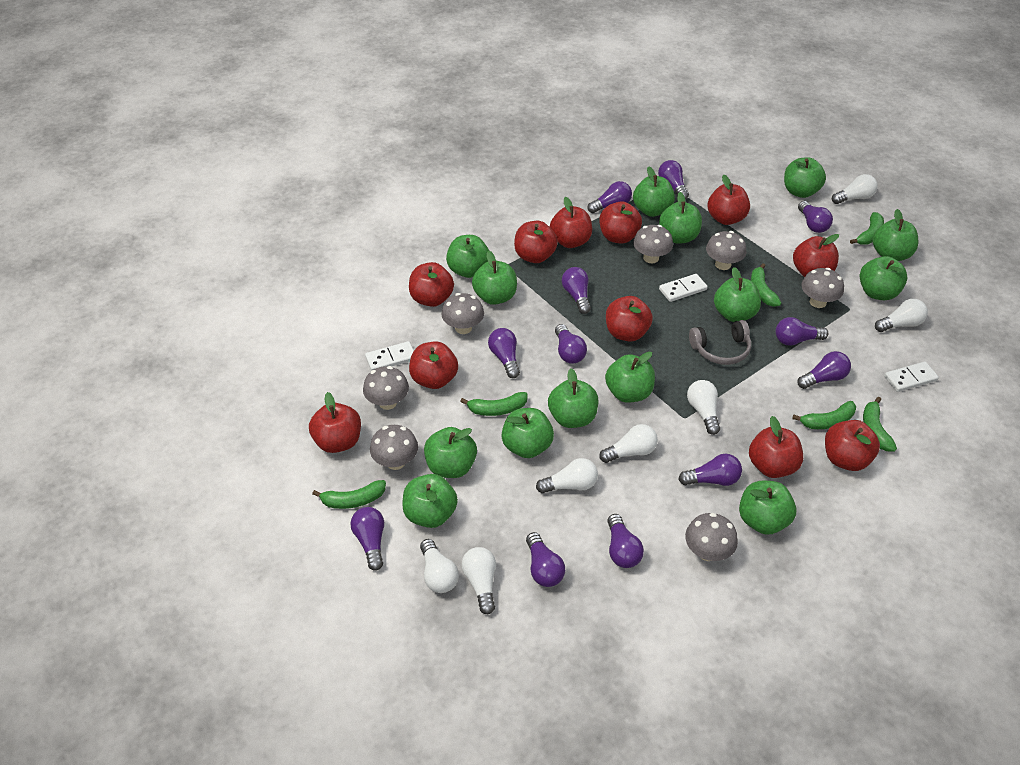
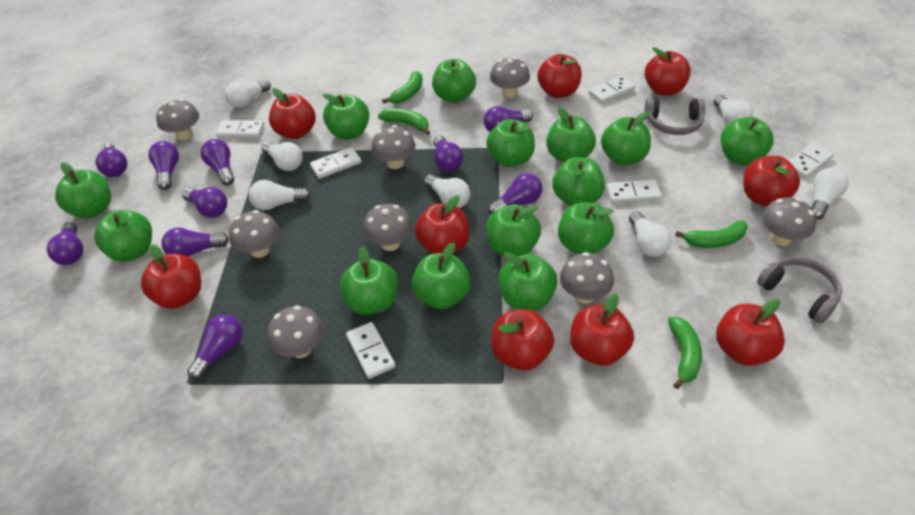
green banana: 6 -> 4
grey headphones: 1 -> 2
grey mushroom: 7 -> 8
purple light bulb: 12 -> 10
red apple: 11 -> 9
white domino: 3 -> 6

